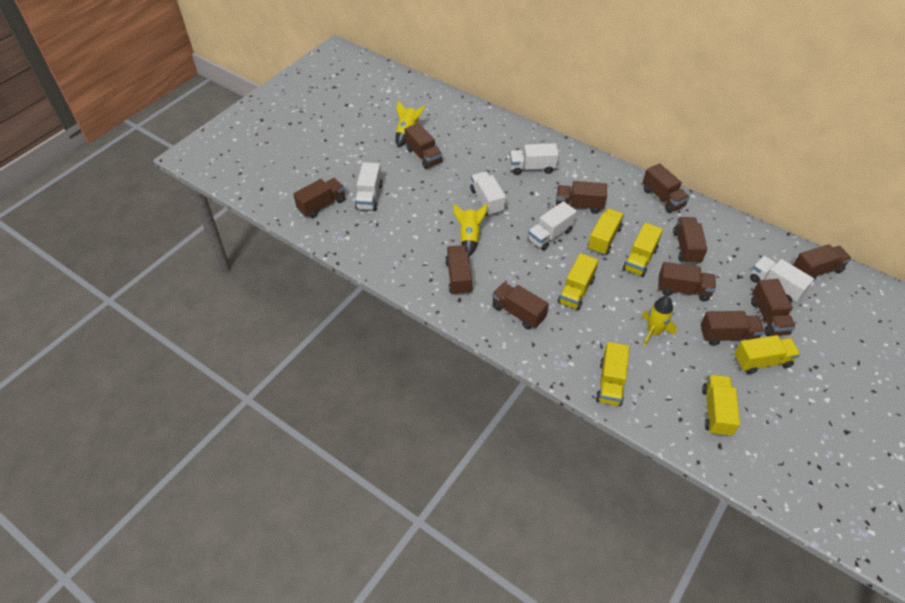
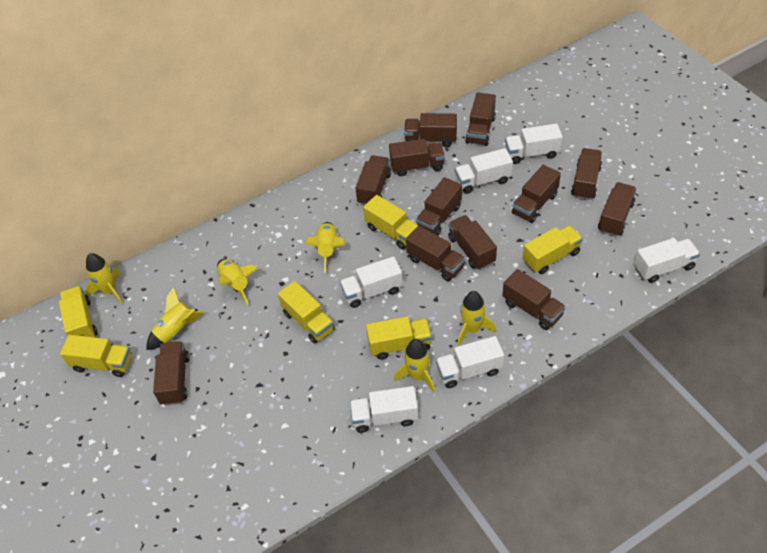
brown truck: 11 -> 12
white truck: 5 -> 6
yellow rocket: 3 -> 6

